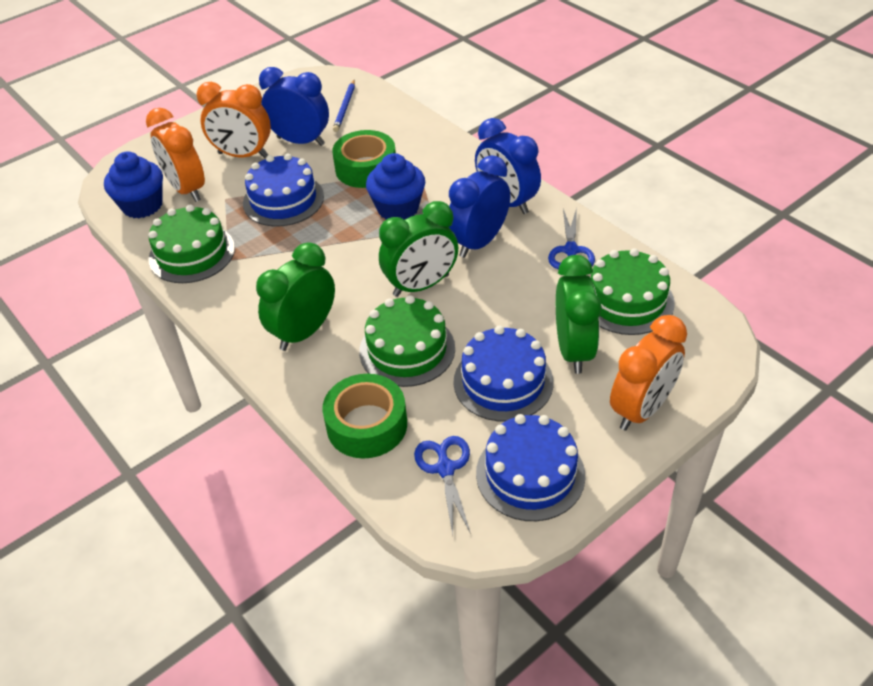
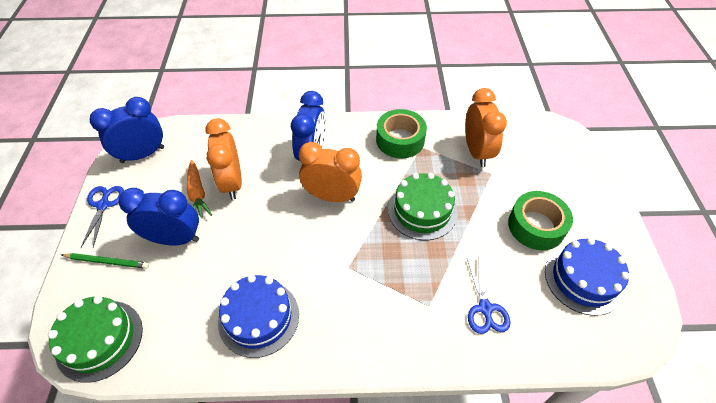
blue cake: 3 -> 2
blue cupcake: 2 -> 0
blue pencil: 1 -> 0
green cake: 3 -> 2
green clock: 3 -> 0
green pencil: 0 -> 1
orange carrot: 0 -> 1

